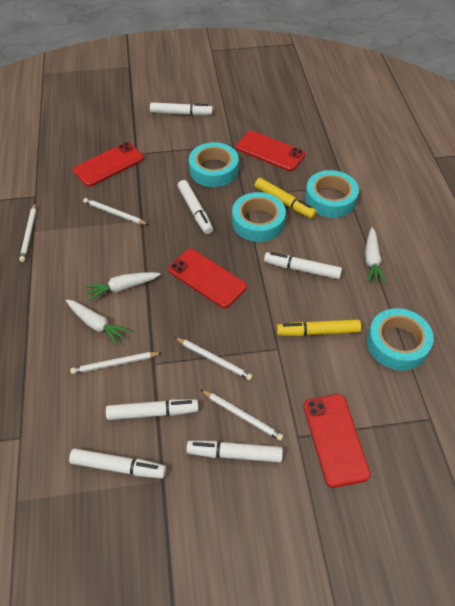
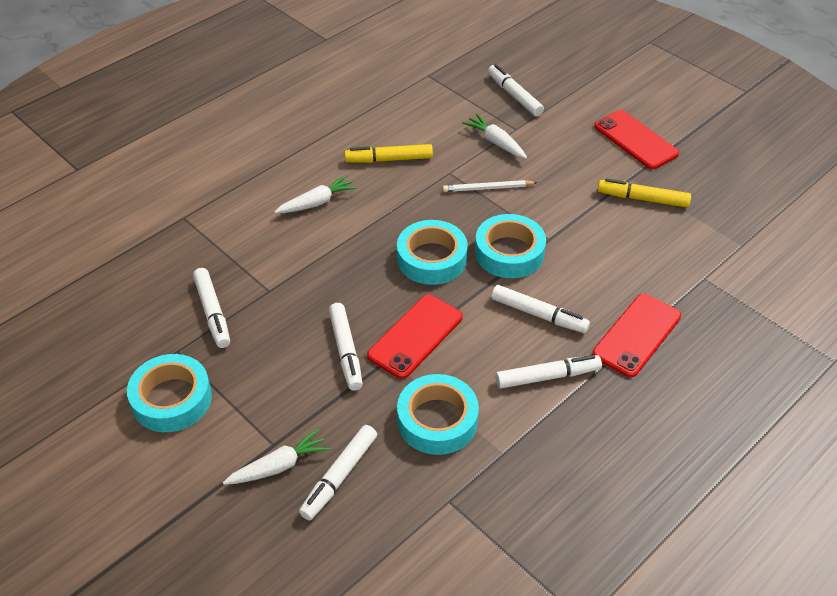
red phone: 4 -> 3
white pencil: 5 -> 1

